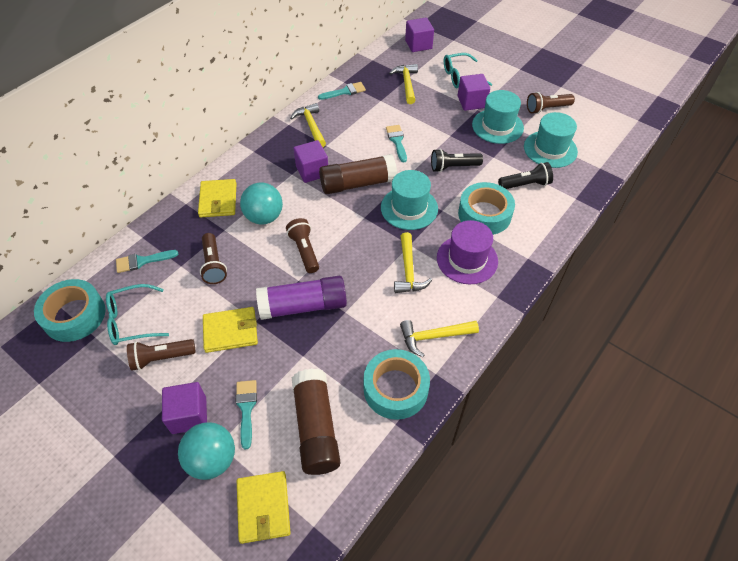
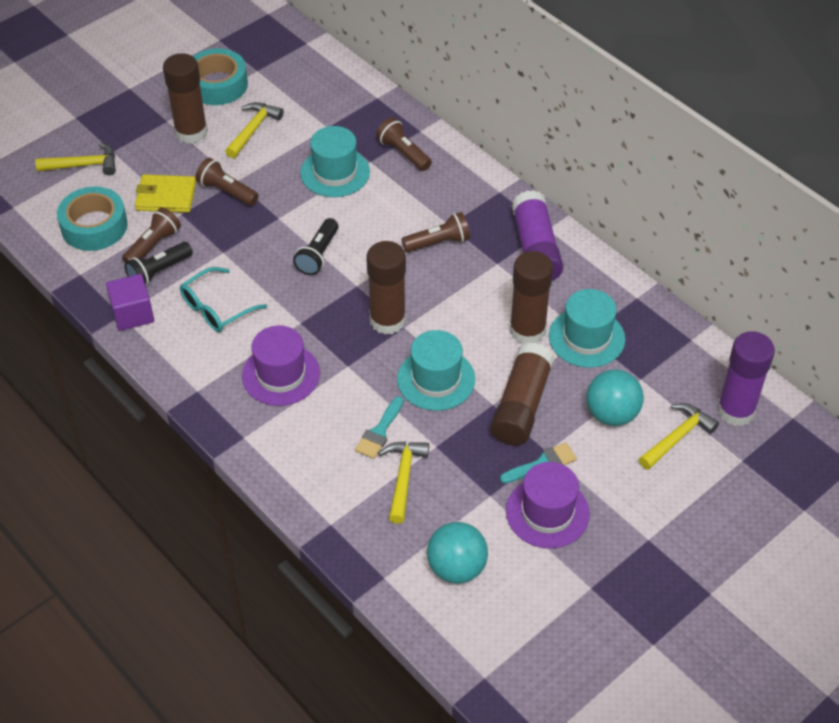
brown glue stick: 2 -> 4
purple cube: 4 -> 1
purple glue stick: 1 -> 2
purple hat: 1 -> 2
turquoise brush: 4 -> 2
turquoise glasses: 2 -> 1
turquoise tape: 3 -> 2
yellow wallet: 3 -> 1

